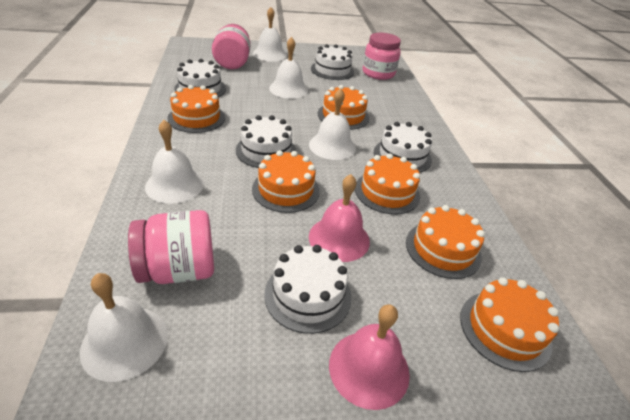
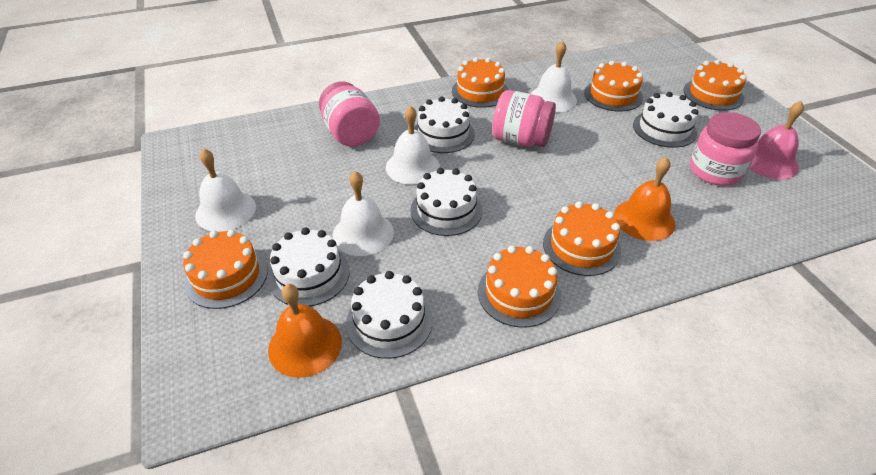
orange bell: 0 -> 2
pink bell: 2 -> 1
white bell: 5 -> 4

